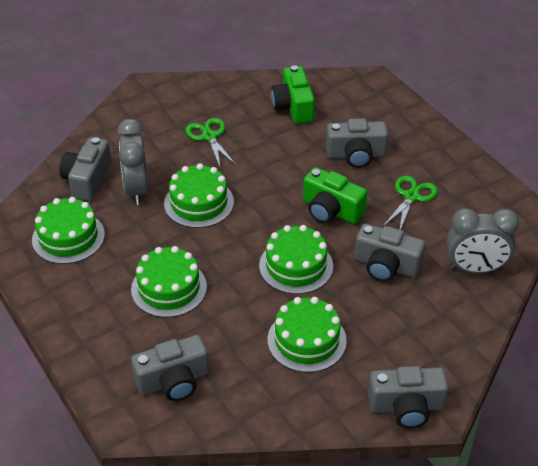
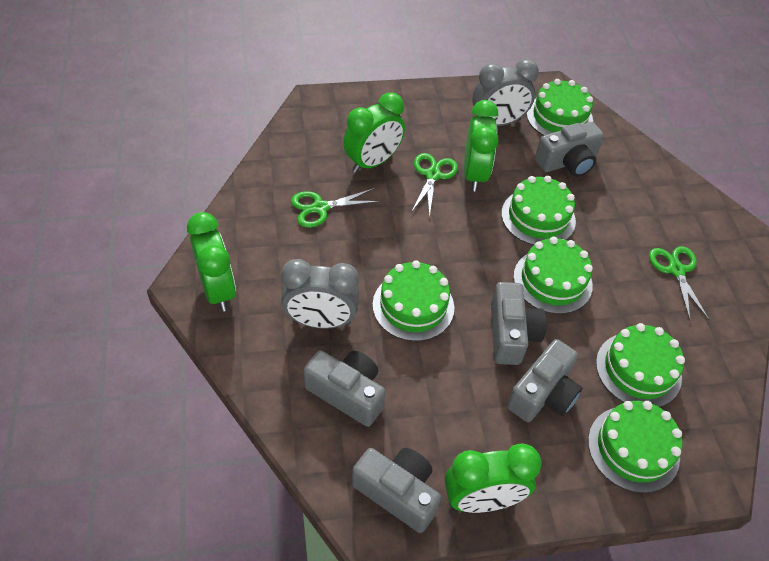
green cake: 5 -> 6
green camera: 2 -> 0
green clock: 0 -> 4
green scissors: 2 -> 3

